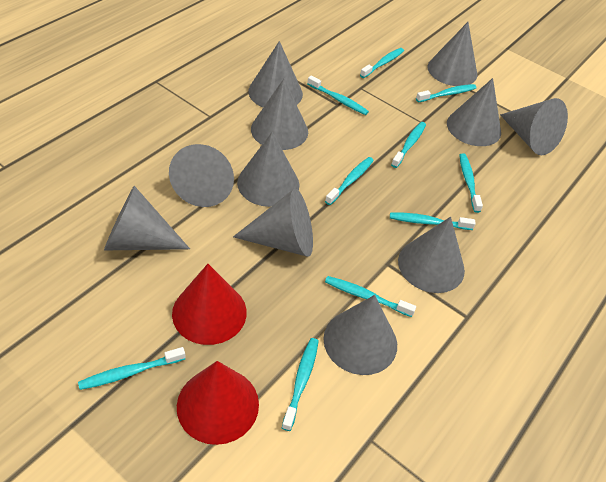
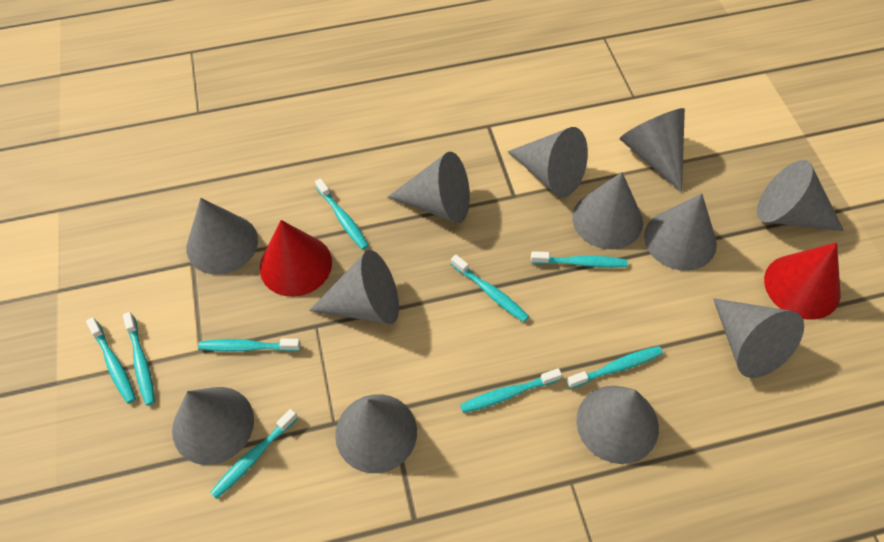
grey cone: 11 -> 12
turquoise toothbrush: 10 -> 9

